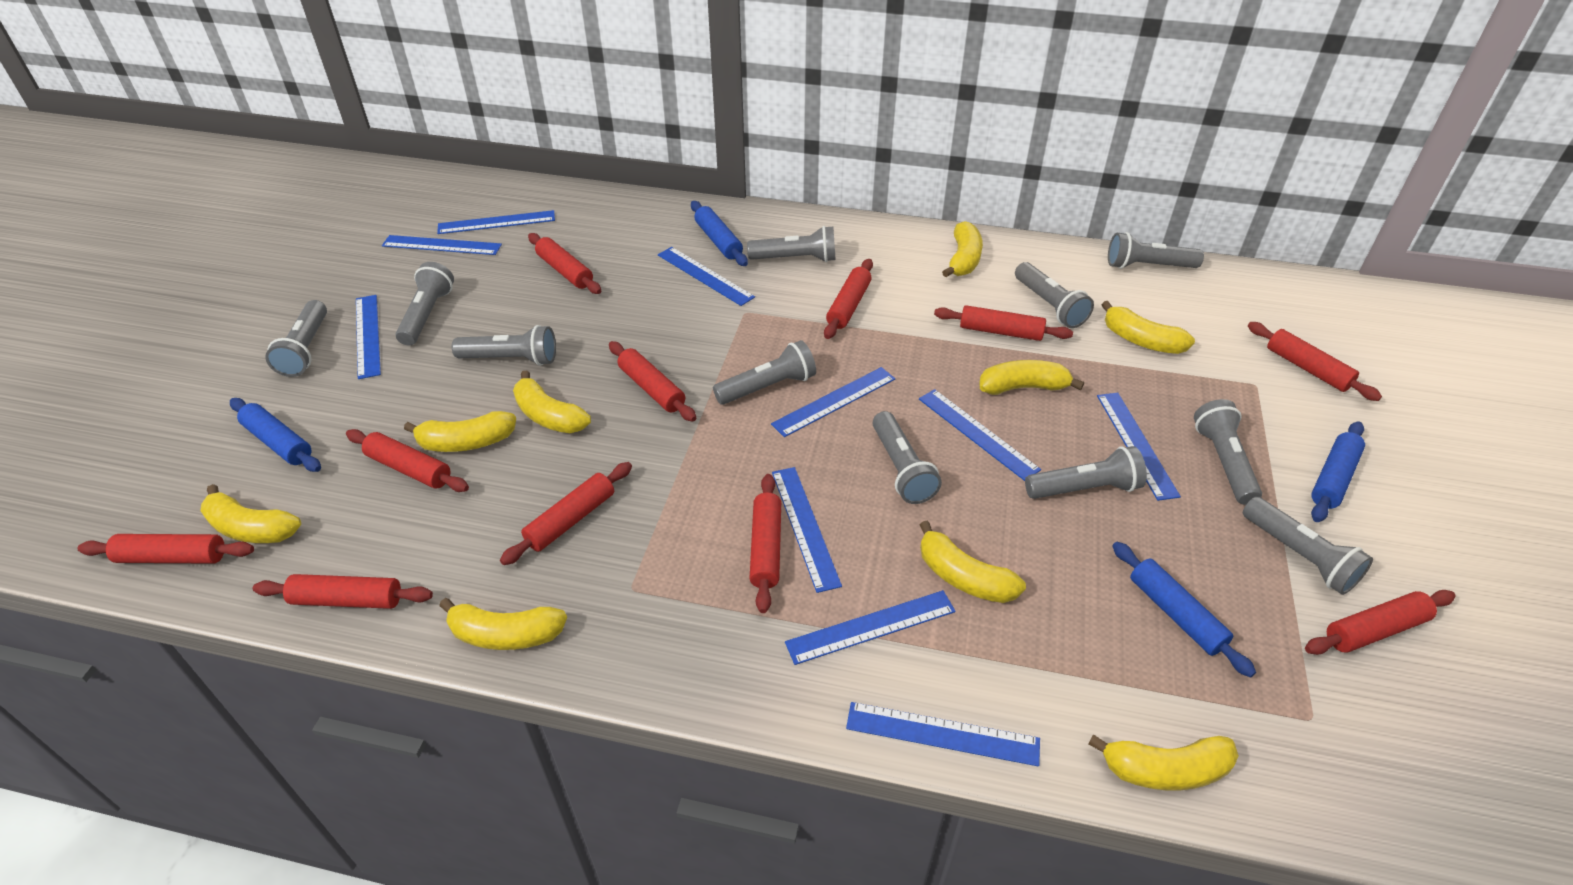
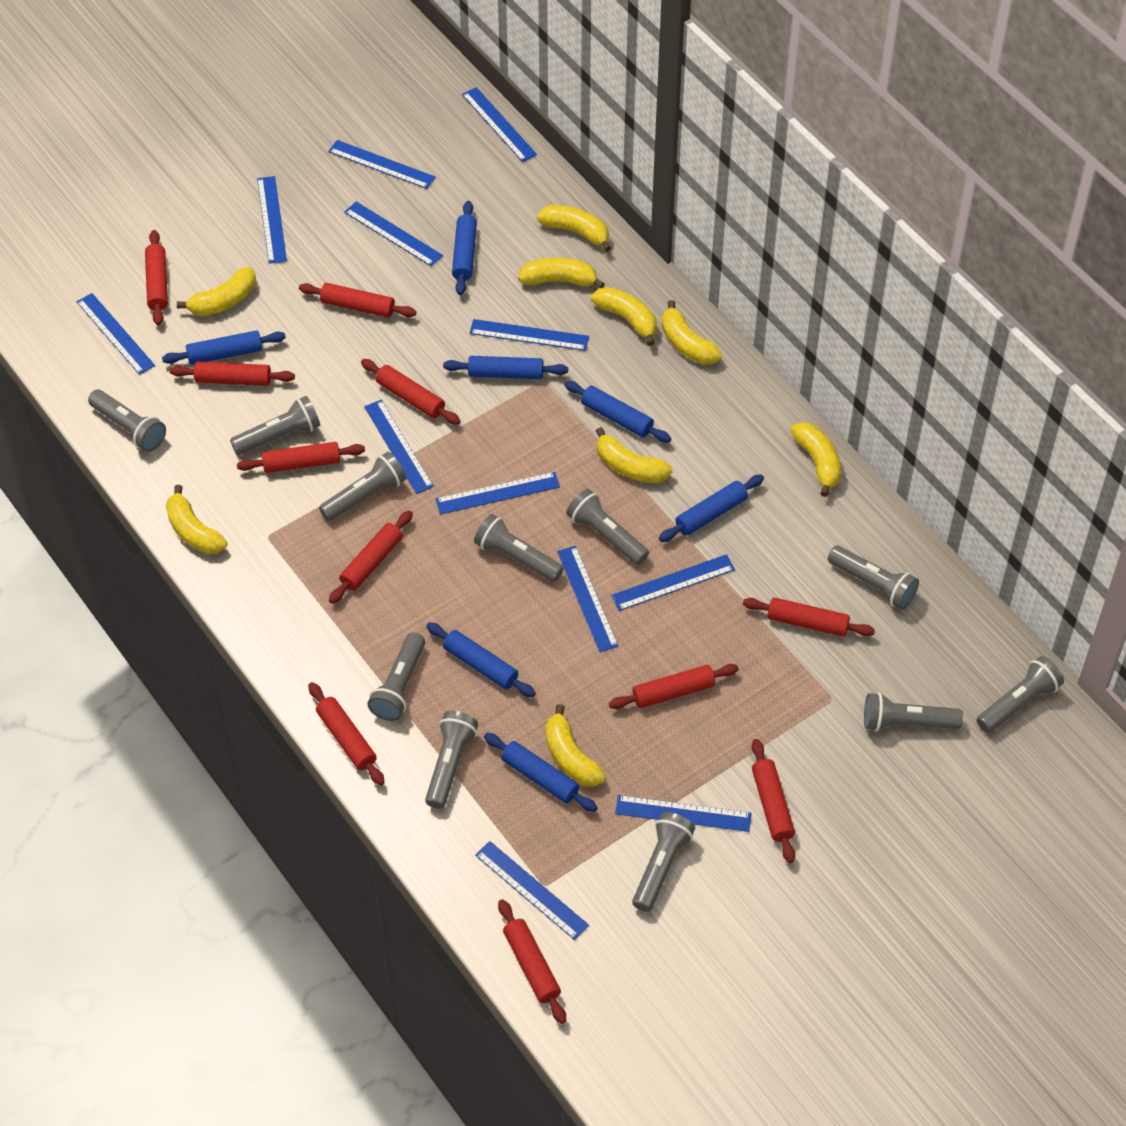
blue rolling pin: 4 -> 7
blue ruler: 10 -> 12

